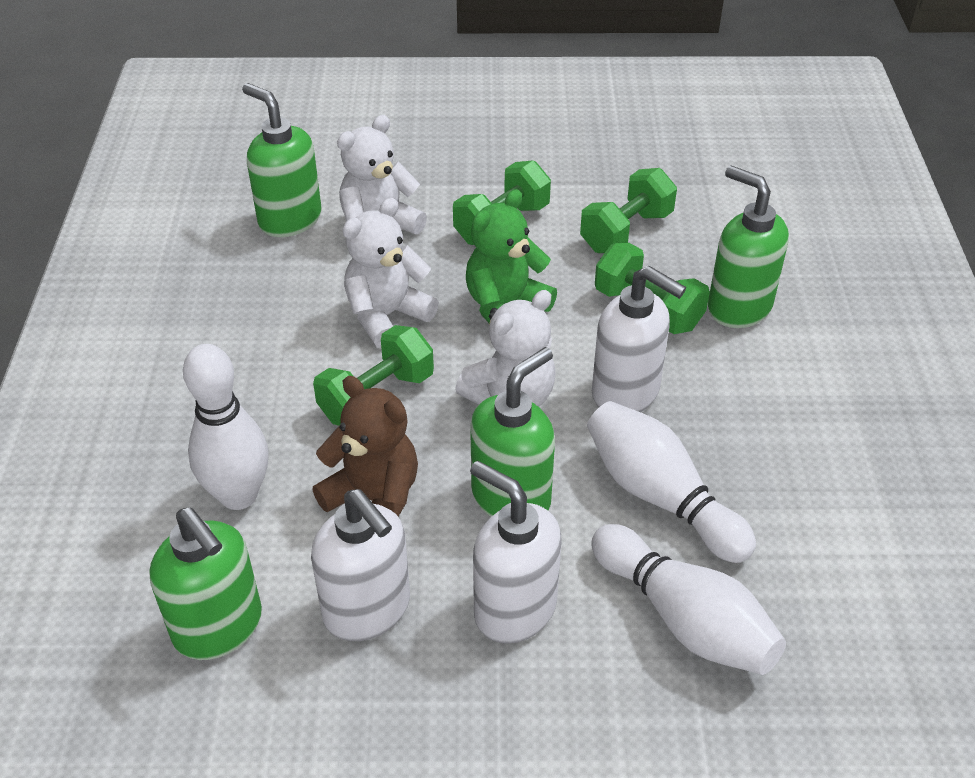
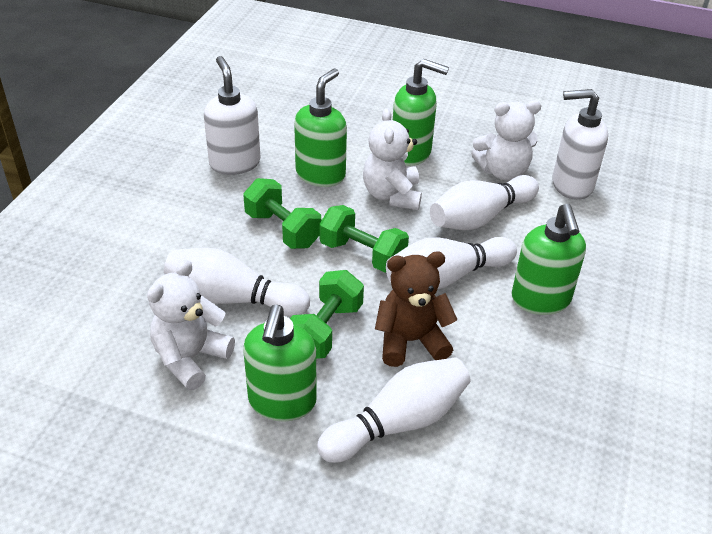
green dumbbell: 4 -> 3
green teddy bear: 1 -> 0
white bowling pin: 3 -> 4
white soap dispenser: 3 -> 2

